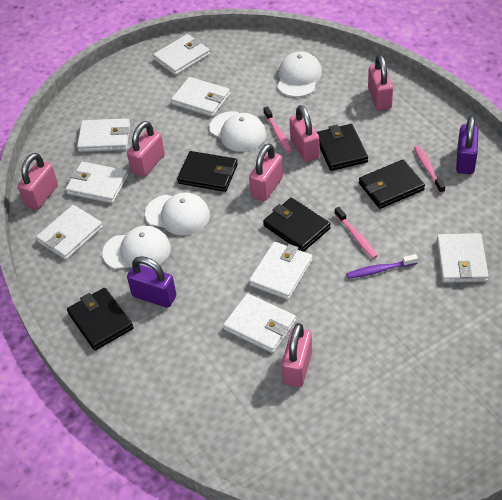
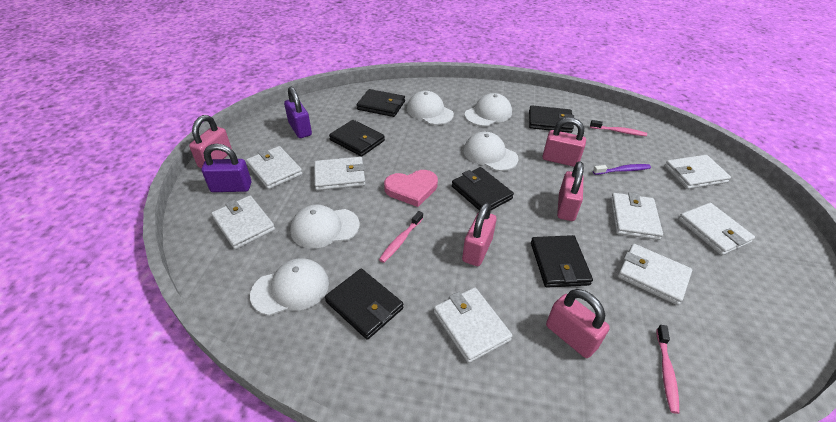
black wallet: 5 -> 6
pink heart: 0 -> 1
pink padlock: 6 -> 5
white cap: 4 -> 5

